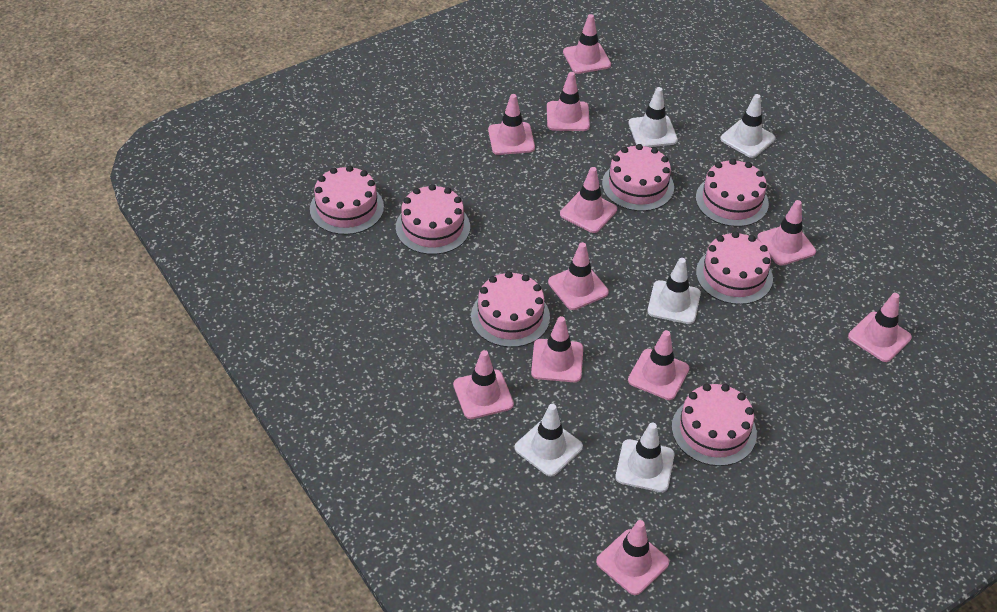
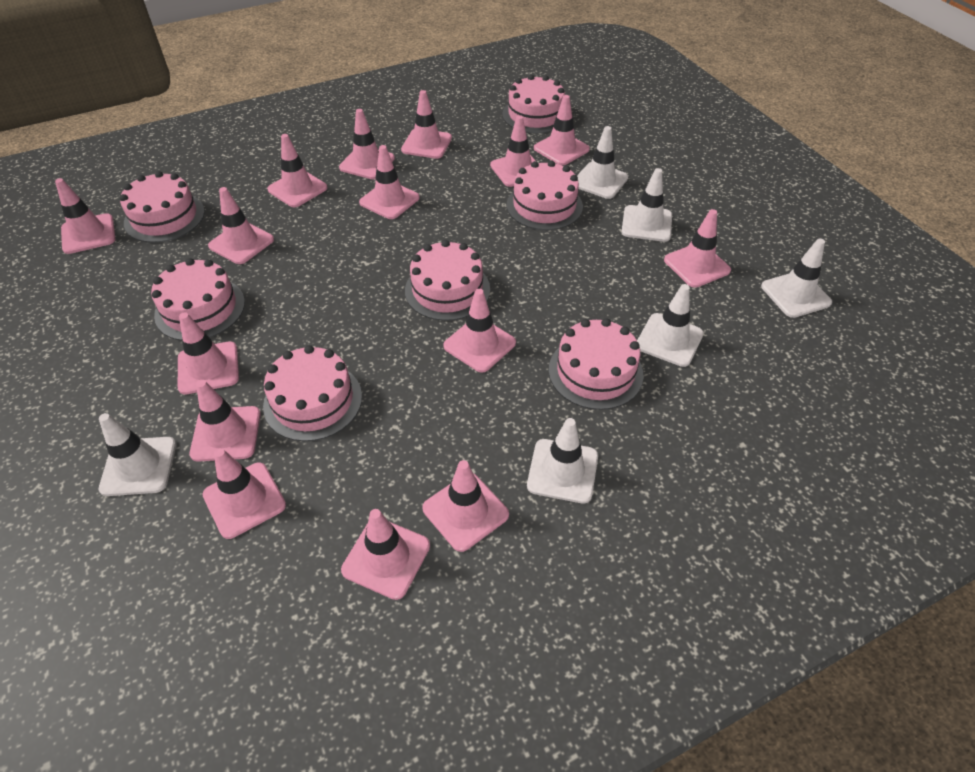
pink traffic cone: 11 -> 15
white traffic cone: 5 -> 6

